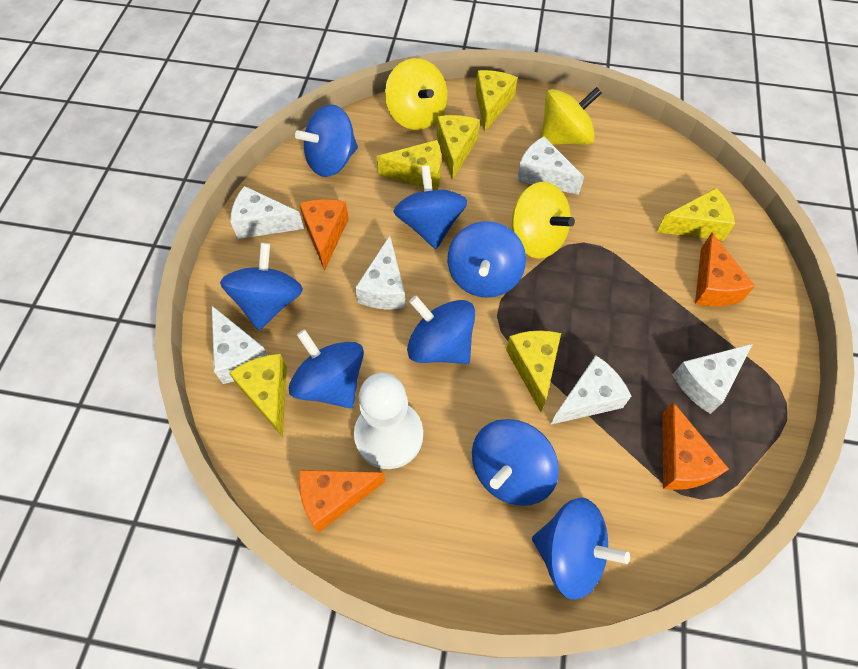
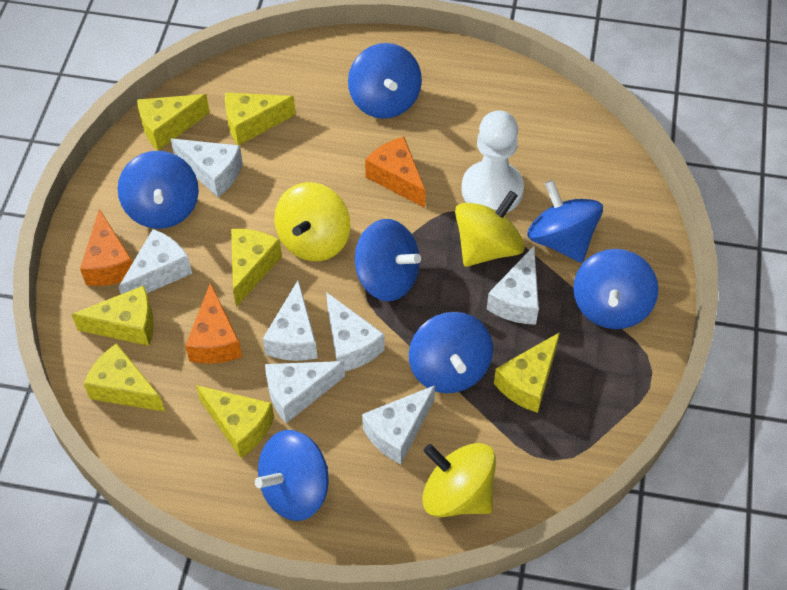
blue spinning top: 8 -> 7
orange cheese: 4 -> 3
white cheese: 6 -> 7
yellow cheese: 6 -> 7

